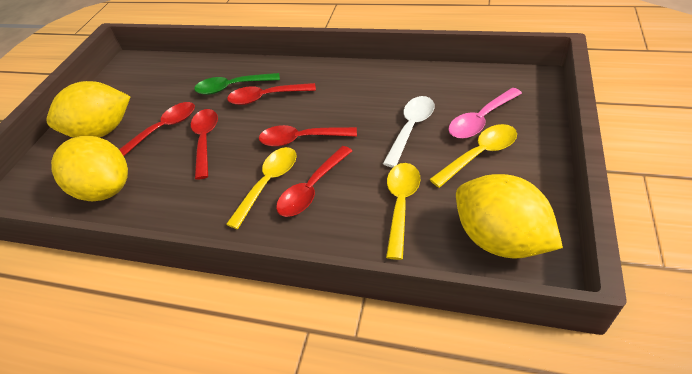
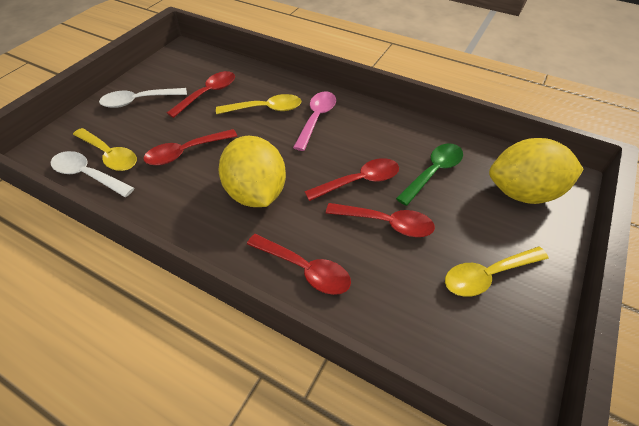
white spoon: 1 -> 2
yellow lemon: 3 -> 2

